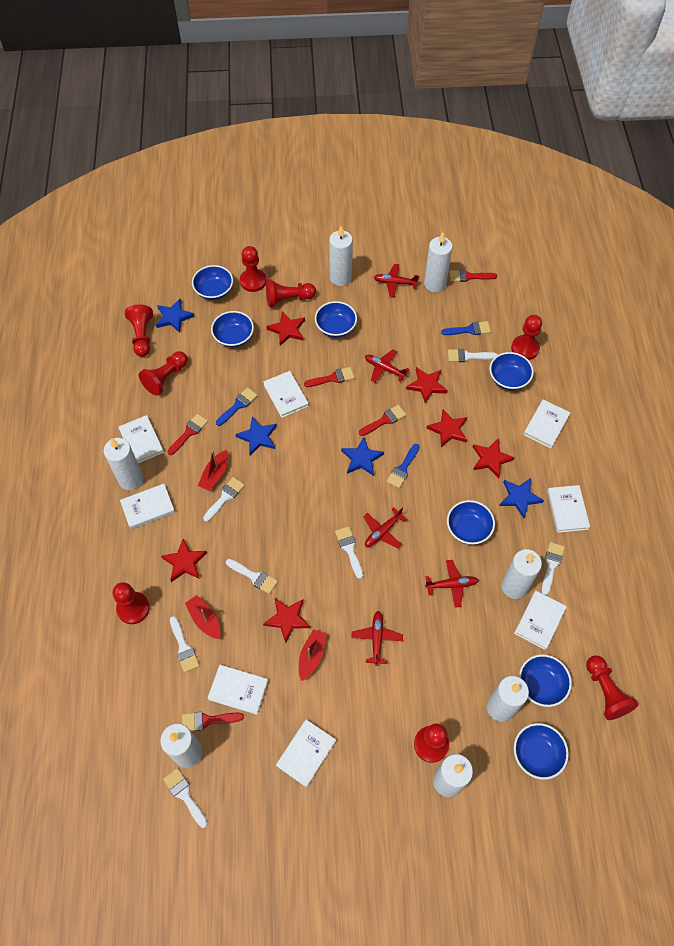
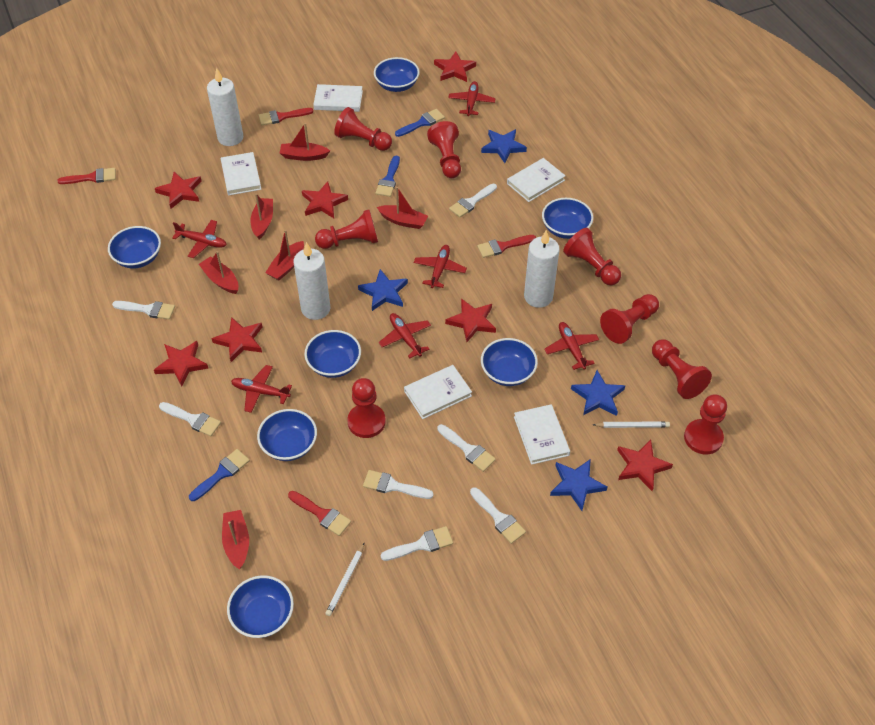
red boat: 3 -> 6
red brush: 5 -> 4
red plane: 5 -> 6
red star: 6 -> 7
white book: 8 -> 5
white candle: 7 -> 3
white pencil: 0 -> 2

